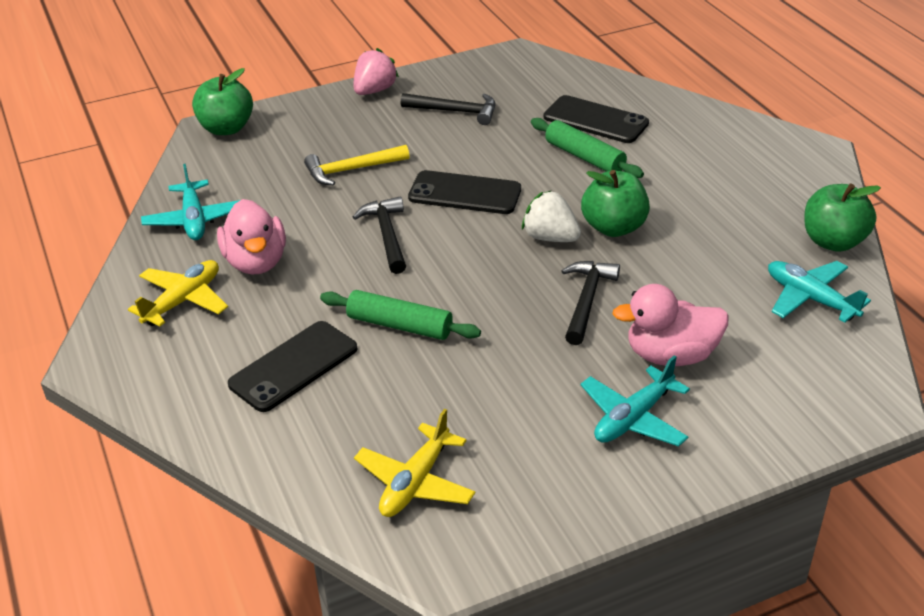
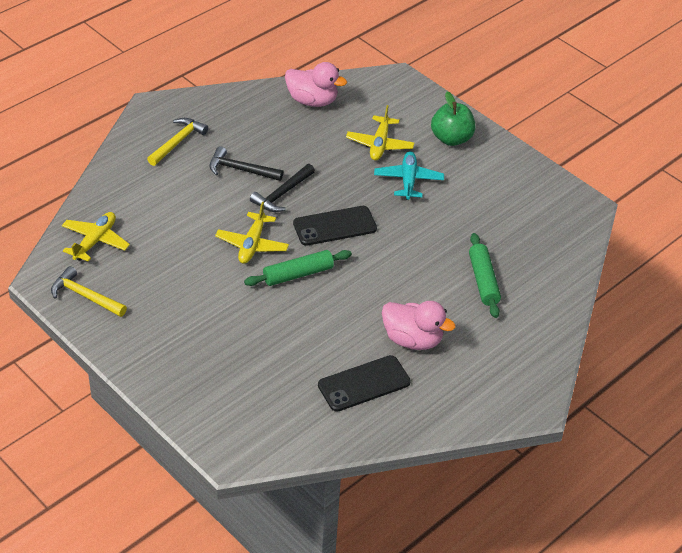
black hammer: 3 -> 2
black phone: 3 -> 2
green apple: 3 -> 1
pink strawberry: 1 -> 0
turquoise plane: 3 -> 1
white strawberry: 1 -> 0
yellow hammer: 1 -> 2
yellow plane: 2 -> 3

